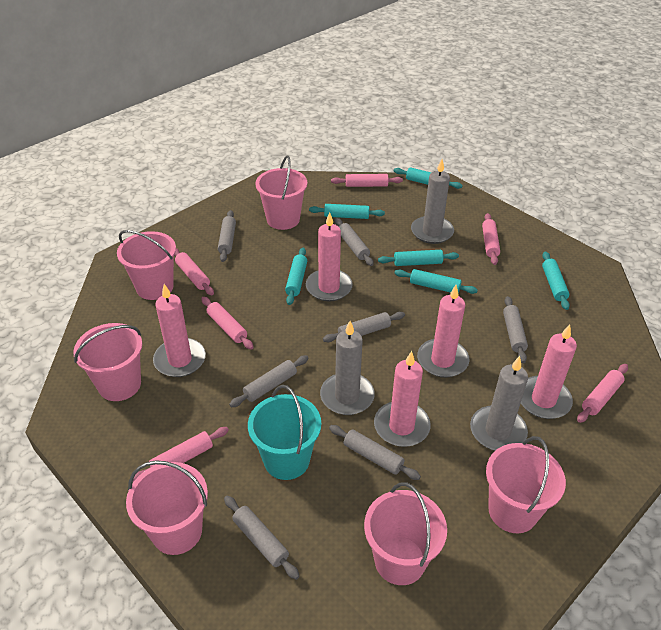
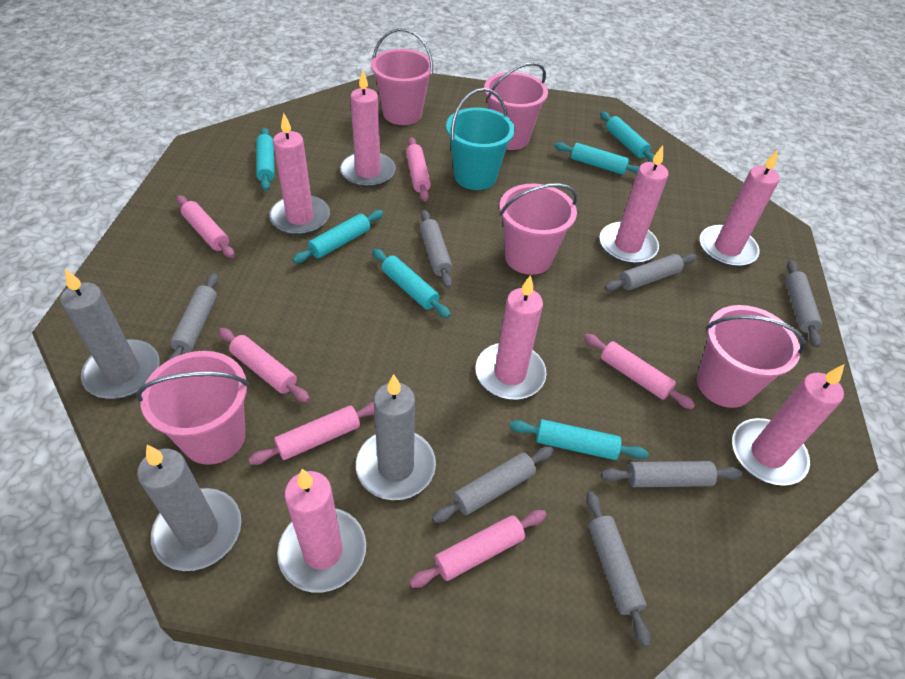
pink bucket: 6 -> 5
pink candle: 5 -> 7

